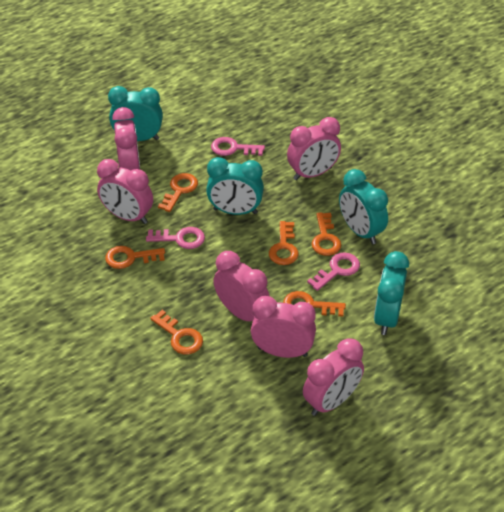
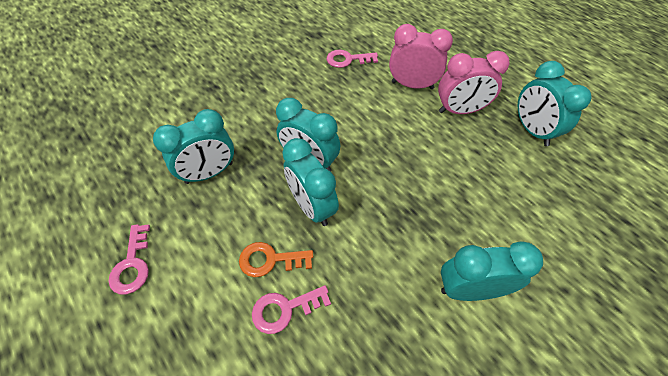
orange key: 6 -> 1
pink clock: 6 -> 2
turquoise clock: 4 -> 5

